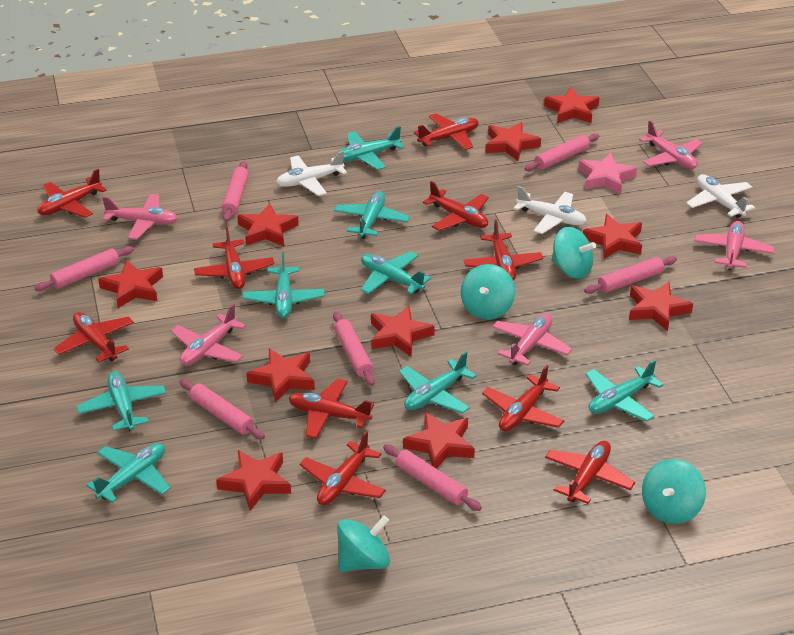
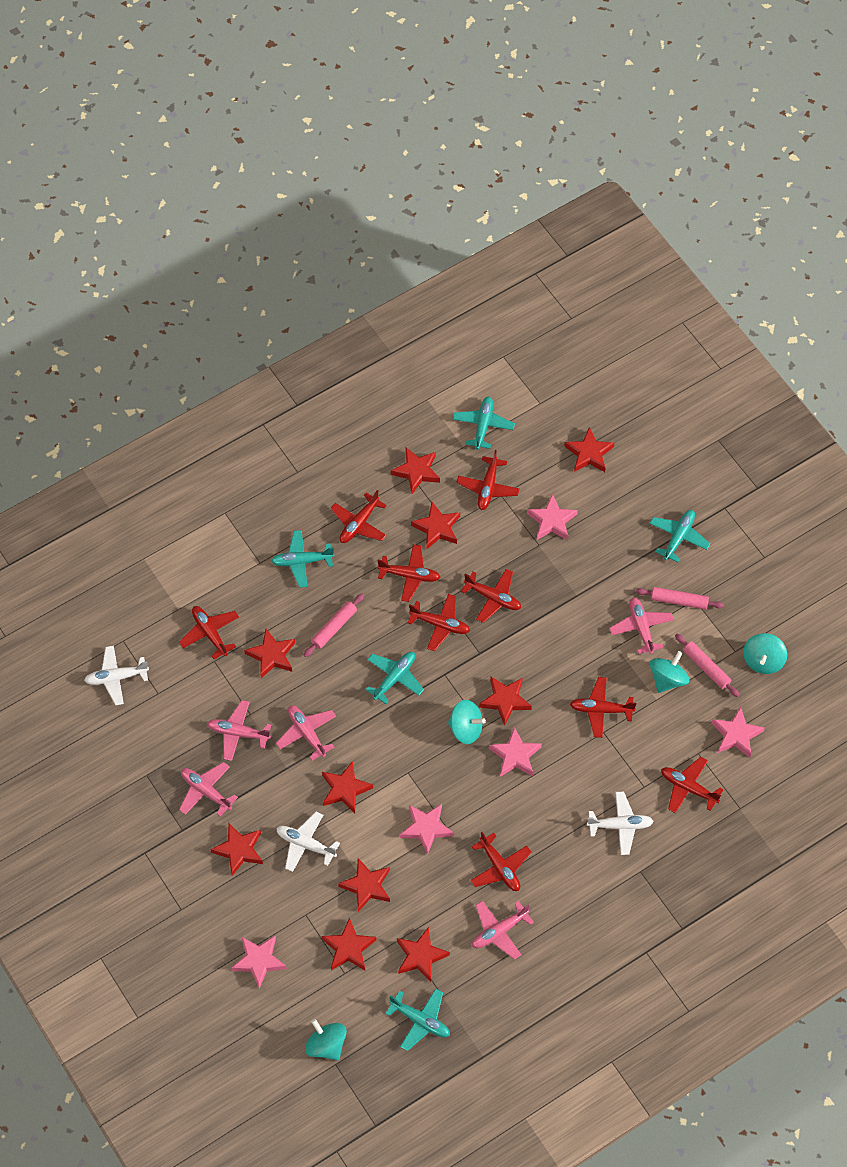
pink rolling pin: 7 -> 3
pink star: 1 -> 5
red plane: 10 -> 9
turquoise plane: 8 -> 5

